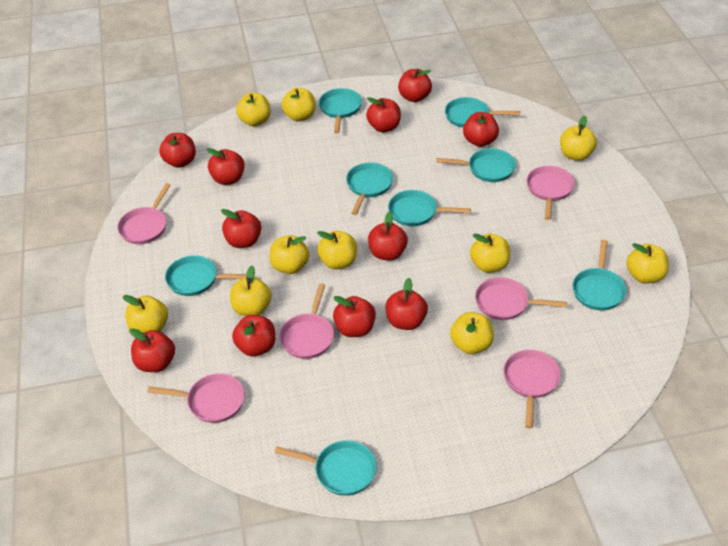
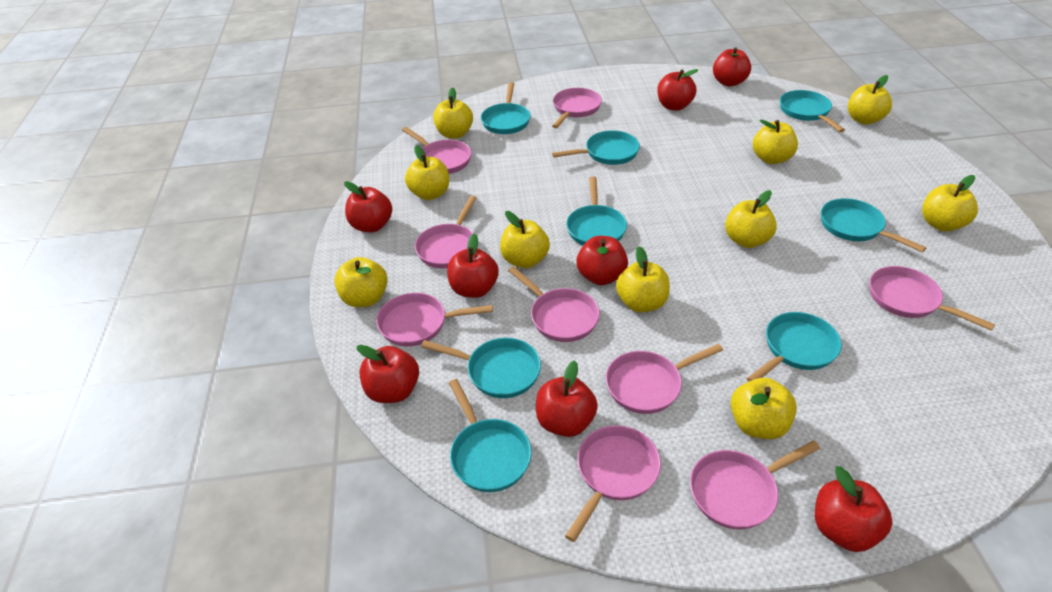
pink pan: 6 -> 9
red apple: 11 -> 8

